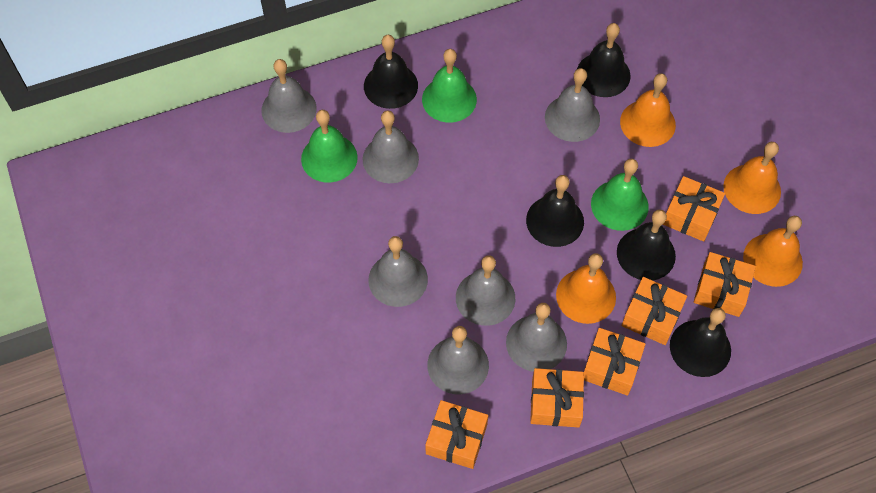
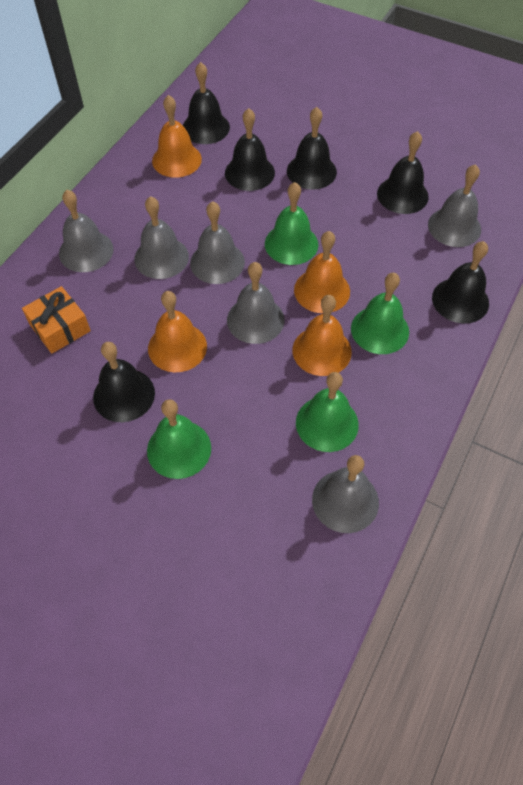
black bell: 5 -> 6
green bell: 3 -> 4
grey bell: 7 -> 6
orange gift: 6 -> 1

